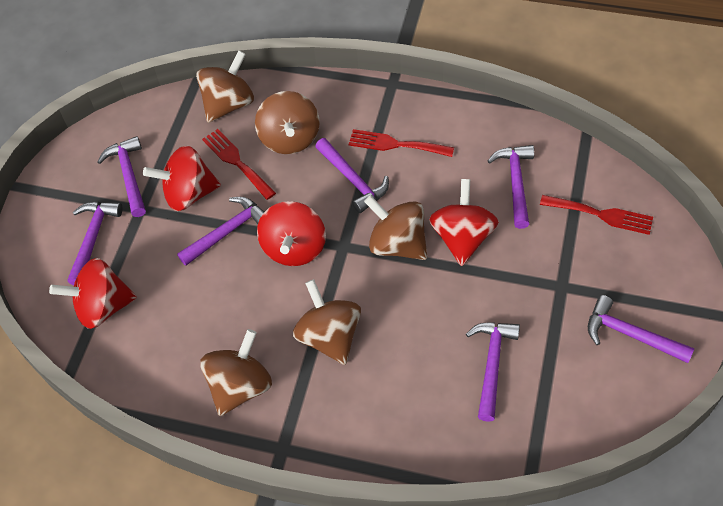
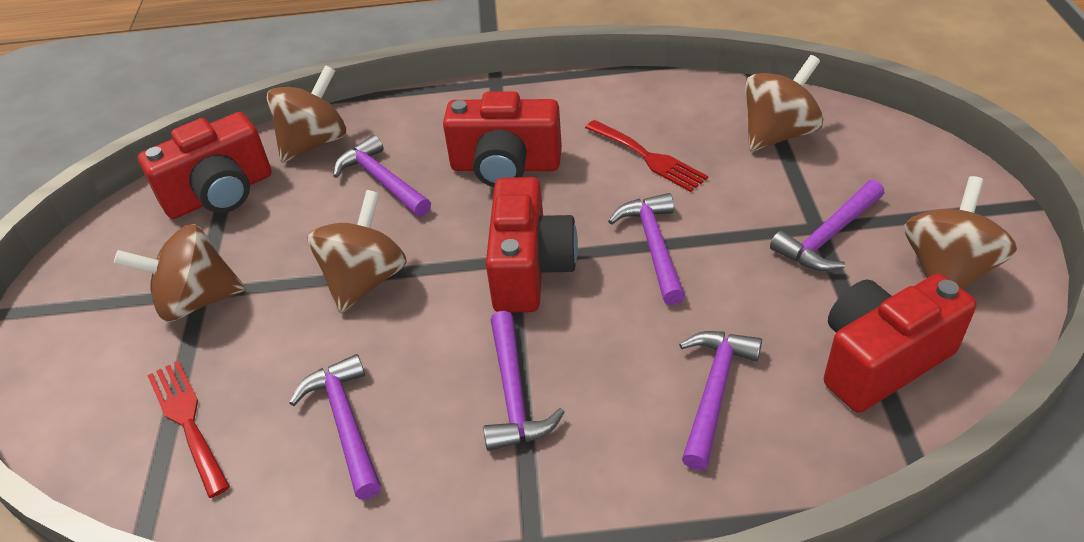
purple hammer: 7 -> 6
red camera: 0 -> 4
red fork: 3 -> 2
red spinning top: 4 -> 0

